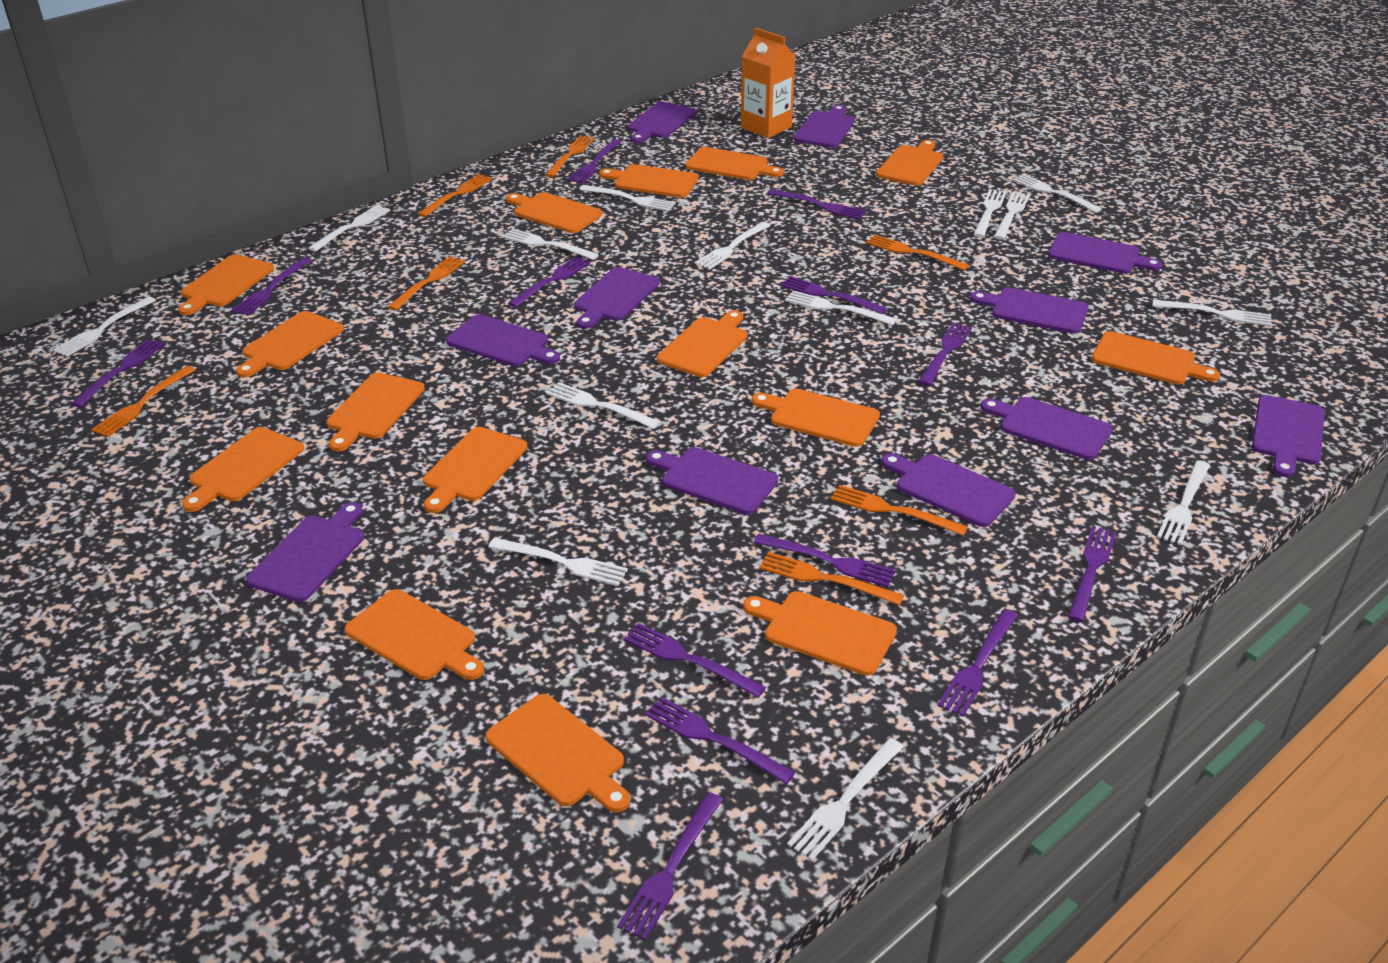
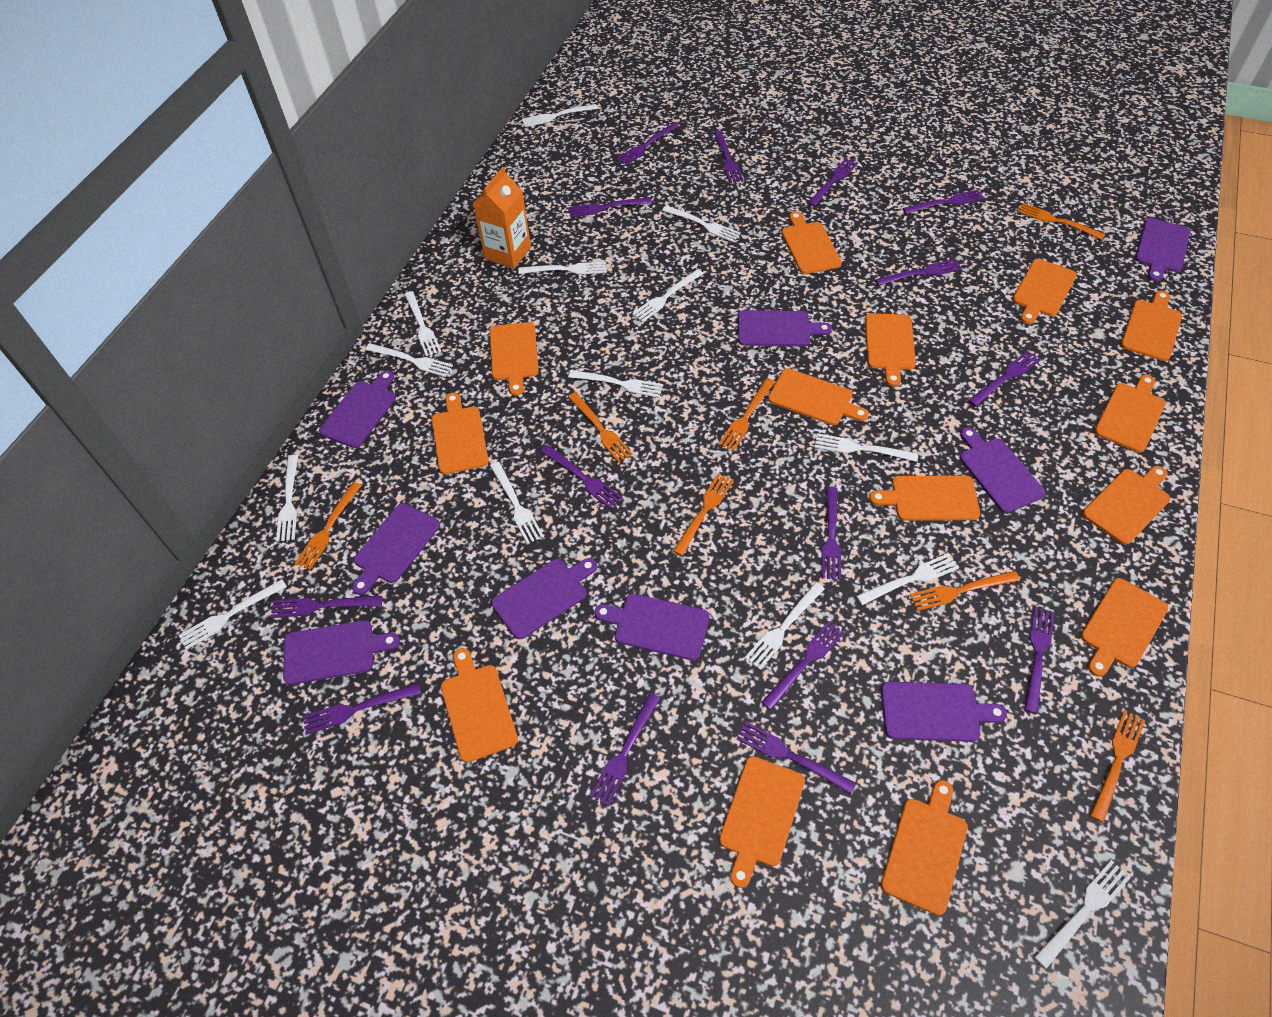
orange cutting board: 15 -> 14
purple cutting board: 11 -> 9
purple fork: 13 -> 15

